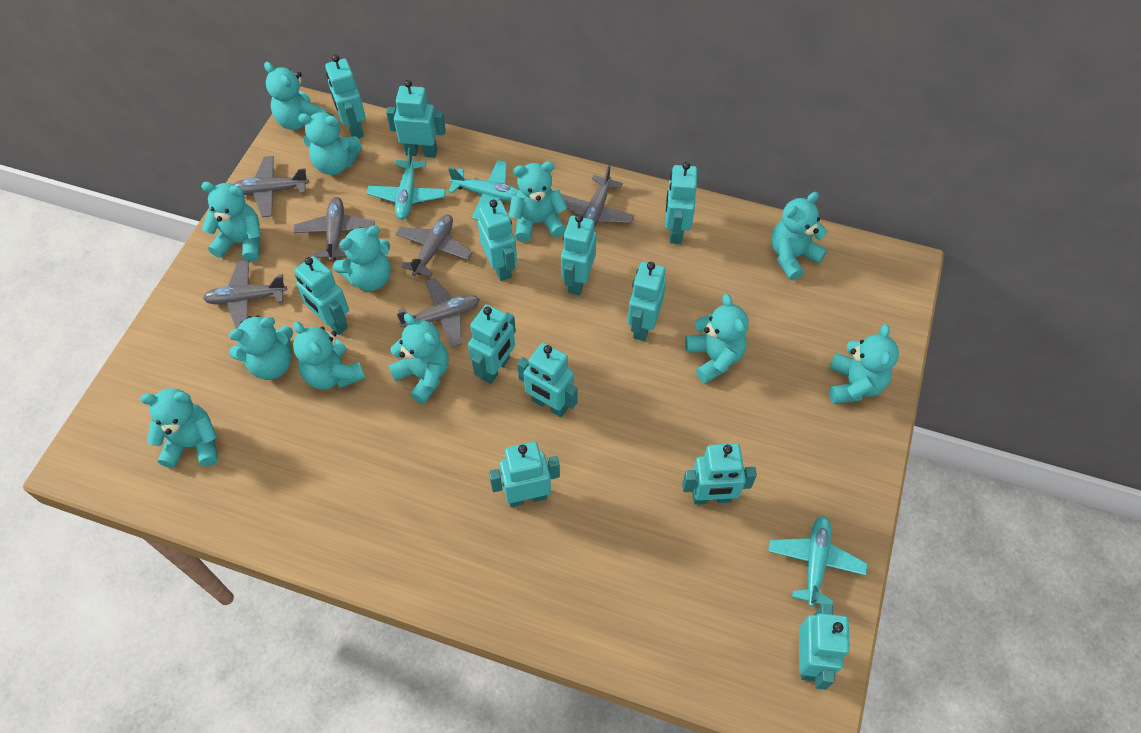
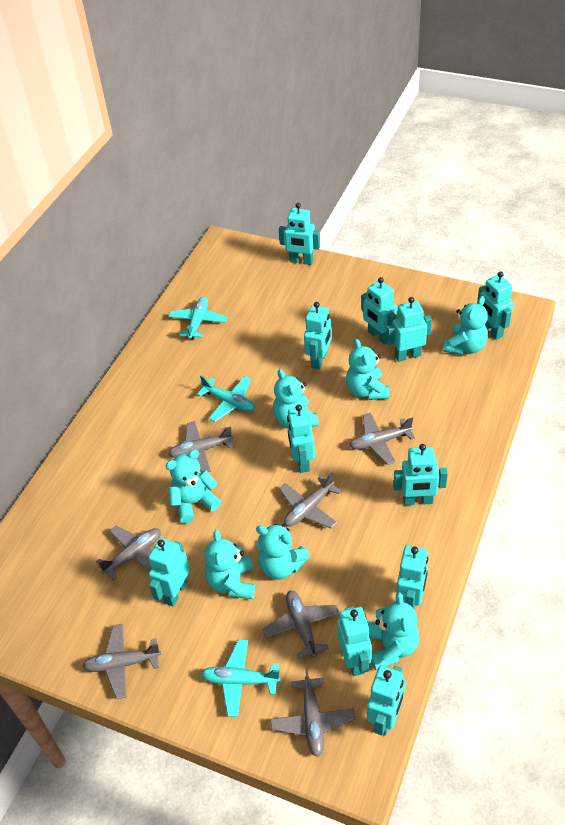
grey plane: 6 -> 7
turquoise robot: 12 -> 11
turquoise teddy bear: 12 -> 7

